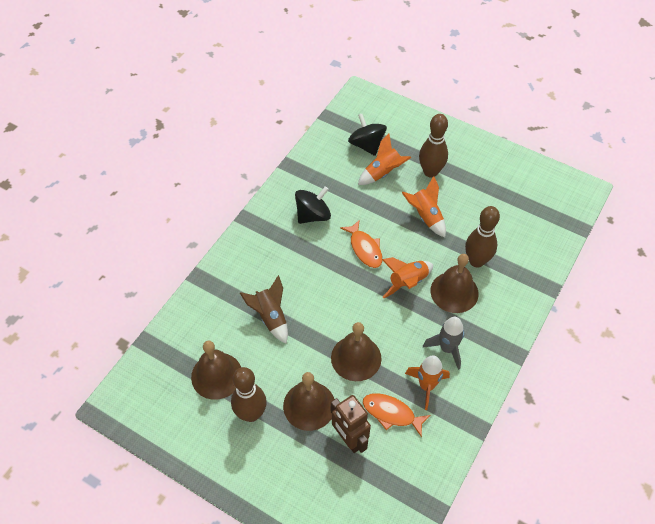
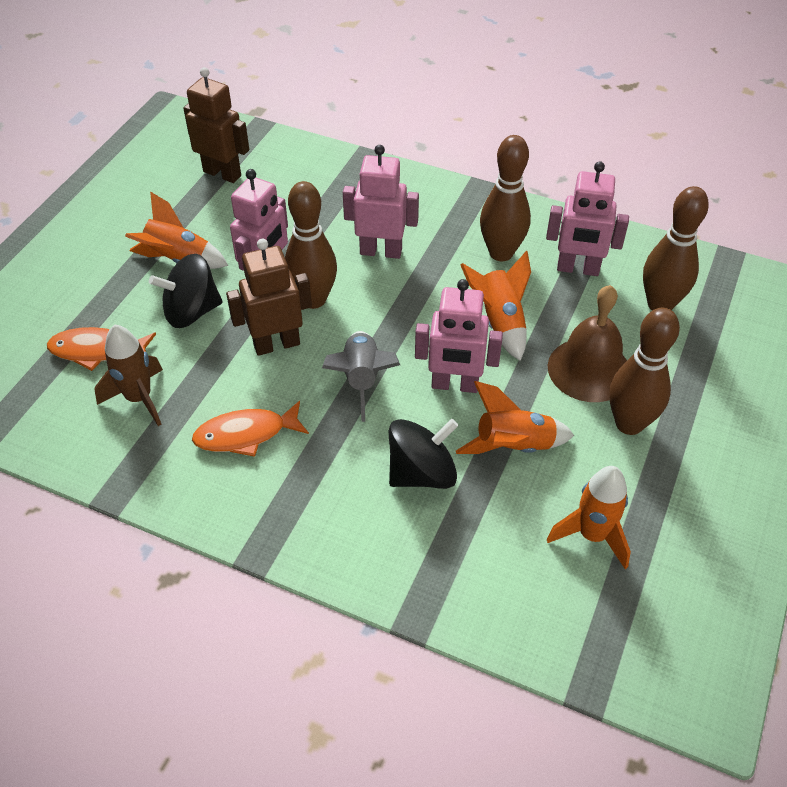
brown bell: 4 -> 1
brown bowling pin: 3 -> 4
brown robot: 1 -> 2
pink robot: 0 -> 4

